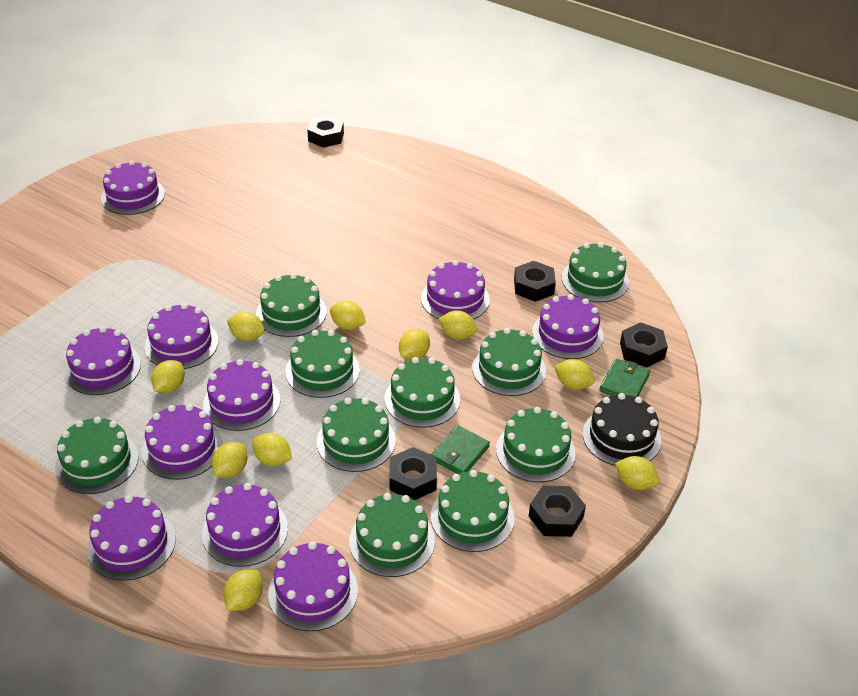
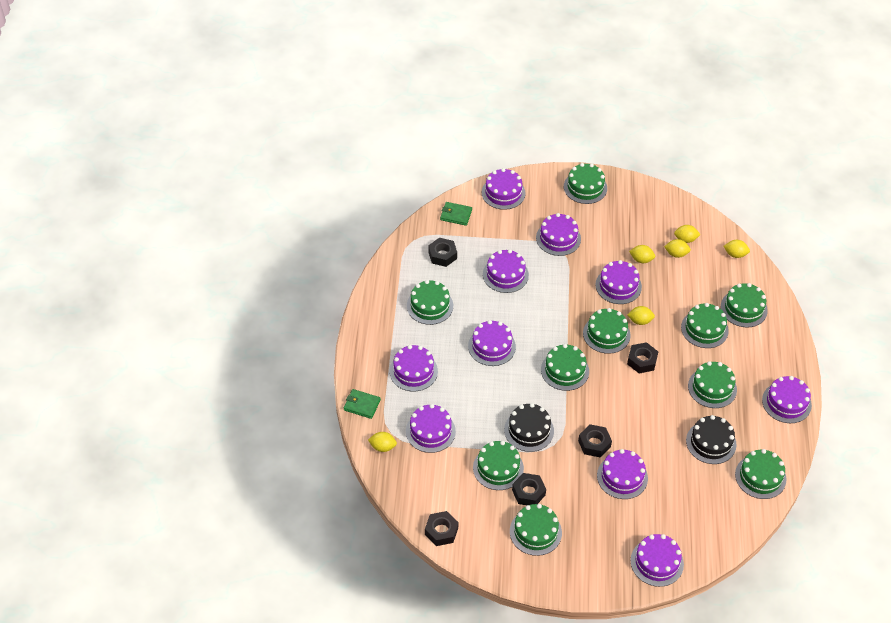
black cake: 1 -> 2
yellow lemon: 10 -> 6

